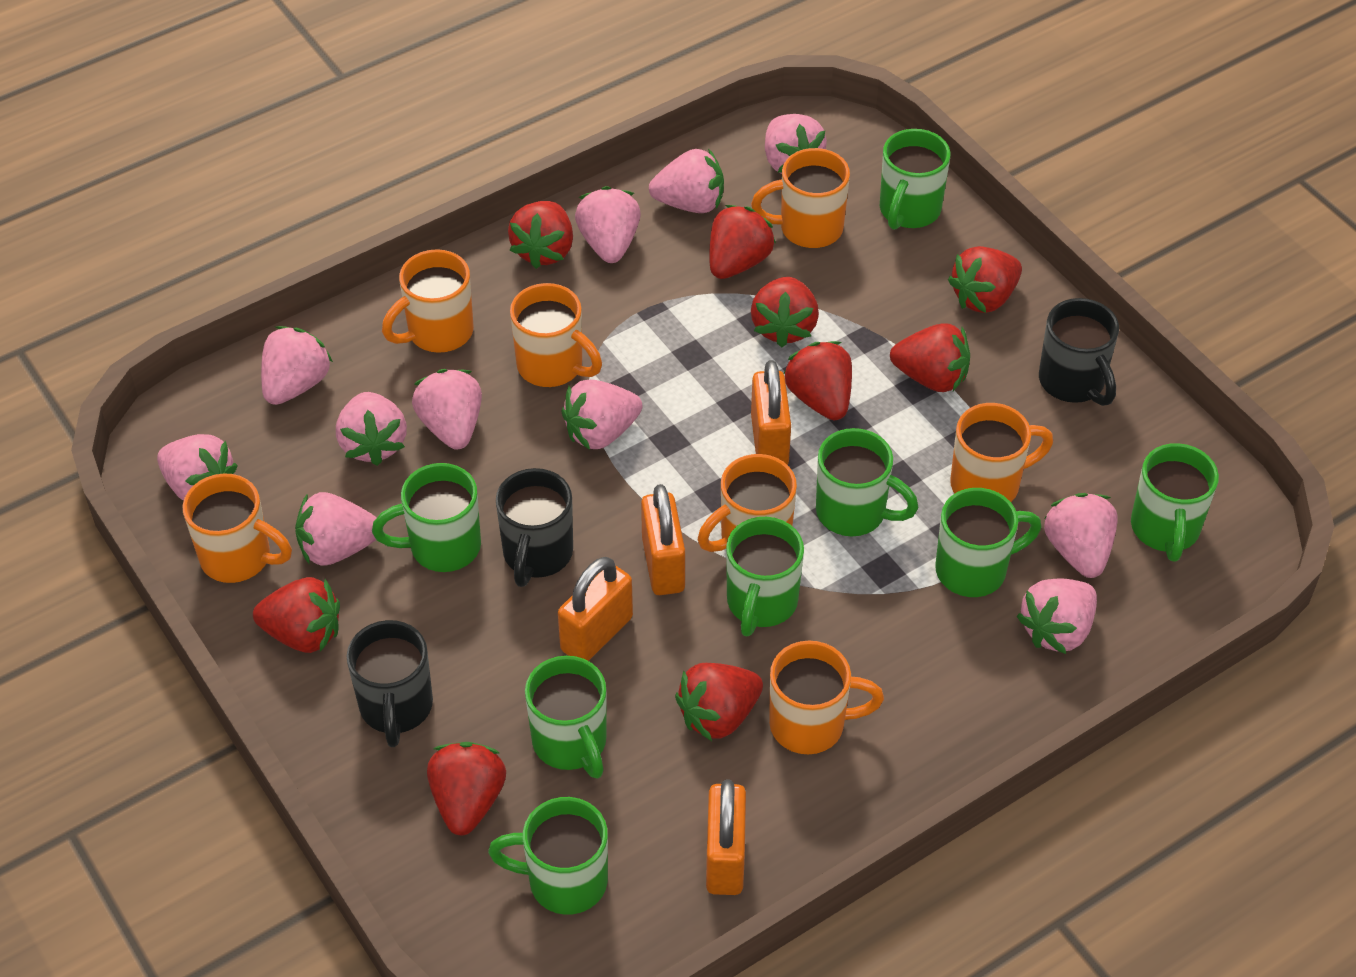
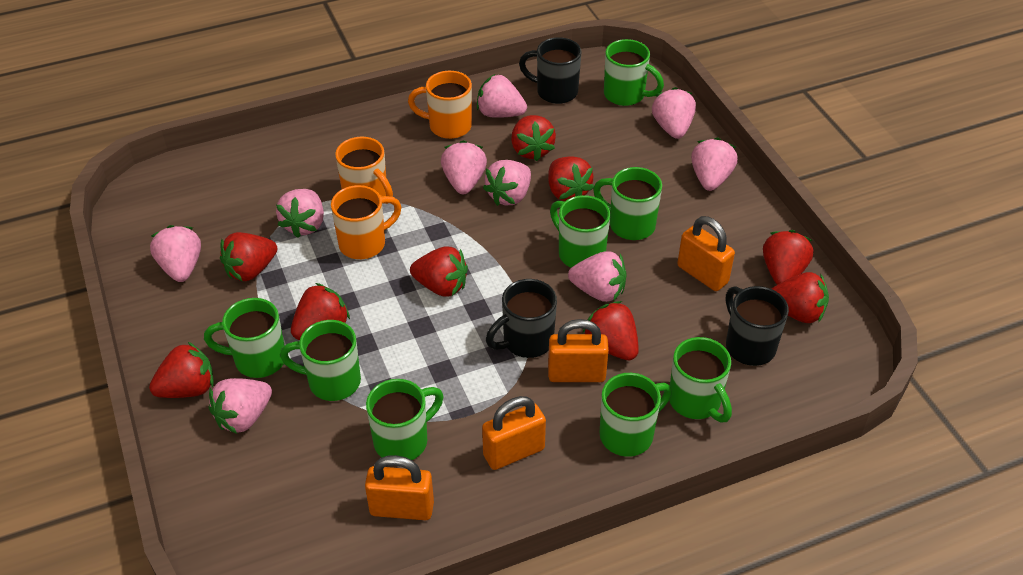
orange mug: 7 -> 3
pink strawberry: 11 -> 9

